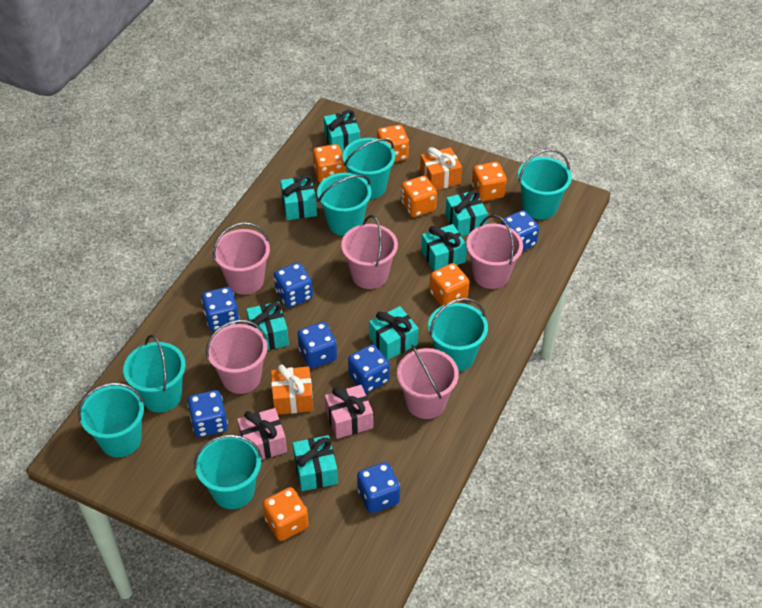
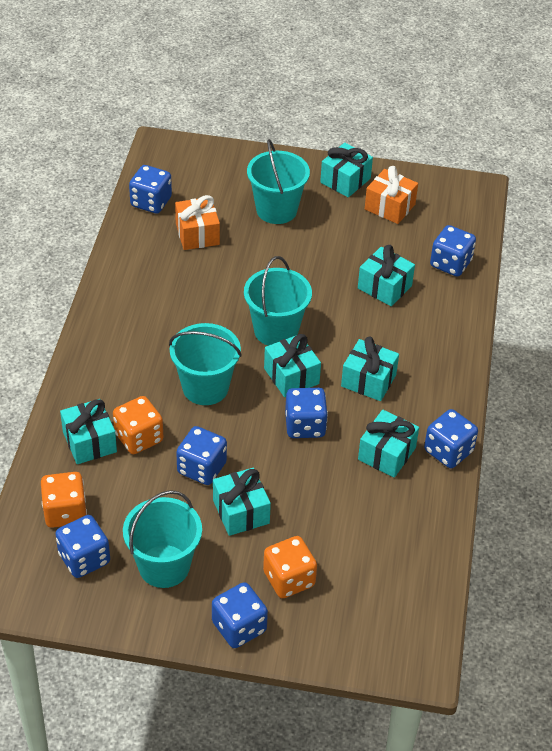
orange dice: 6 -> 3
pink bucket: 5 -> 0
pink gift: 2 -> 0
turquoise bucket: 7 -> 4

